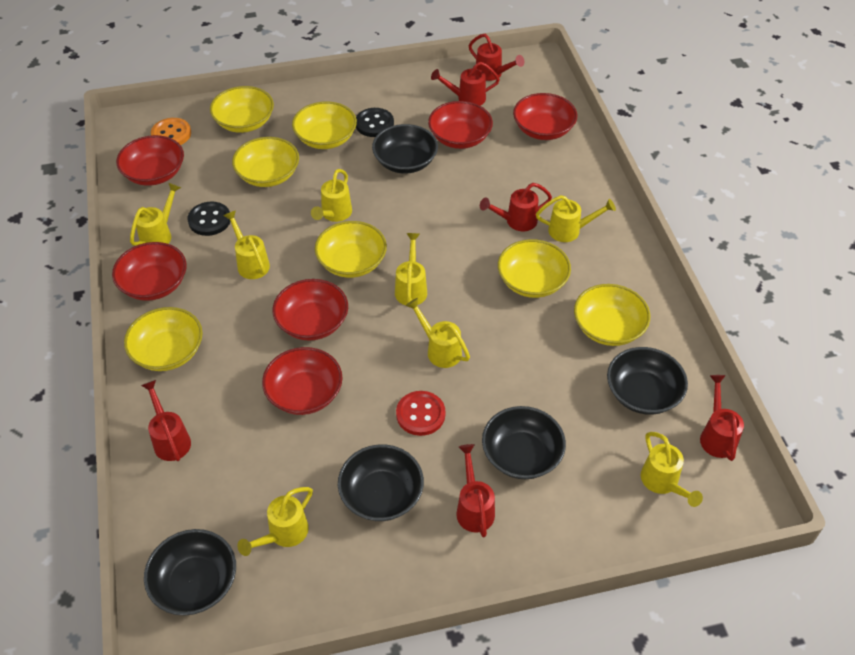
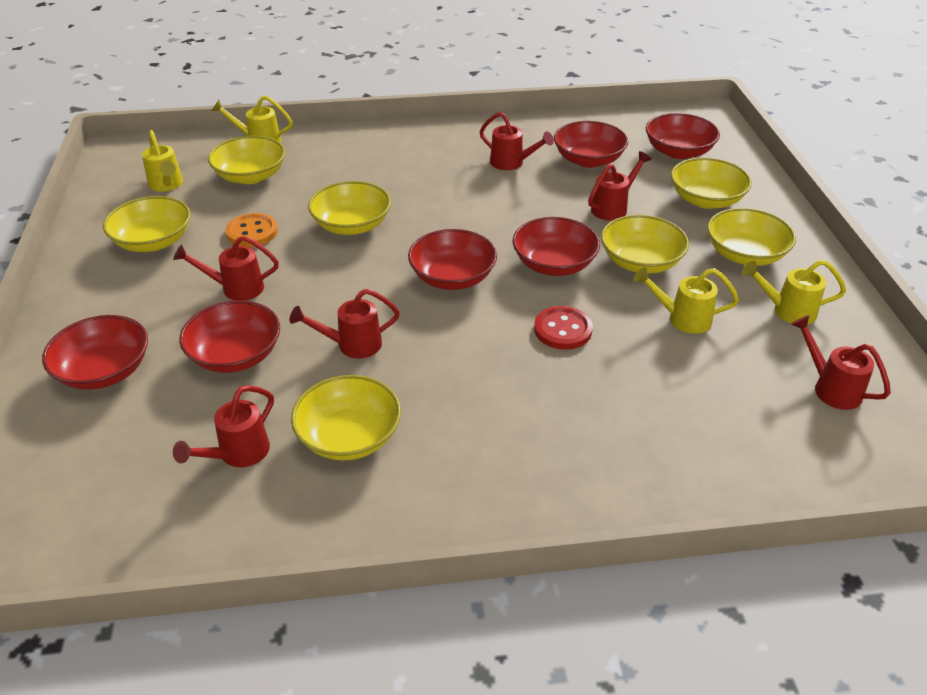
black bowl: 5 -> 0
black button: 2 -> 0
yellow watering can: 8 -> 4

